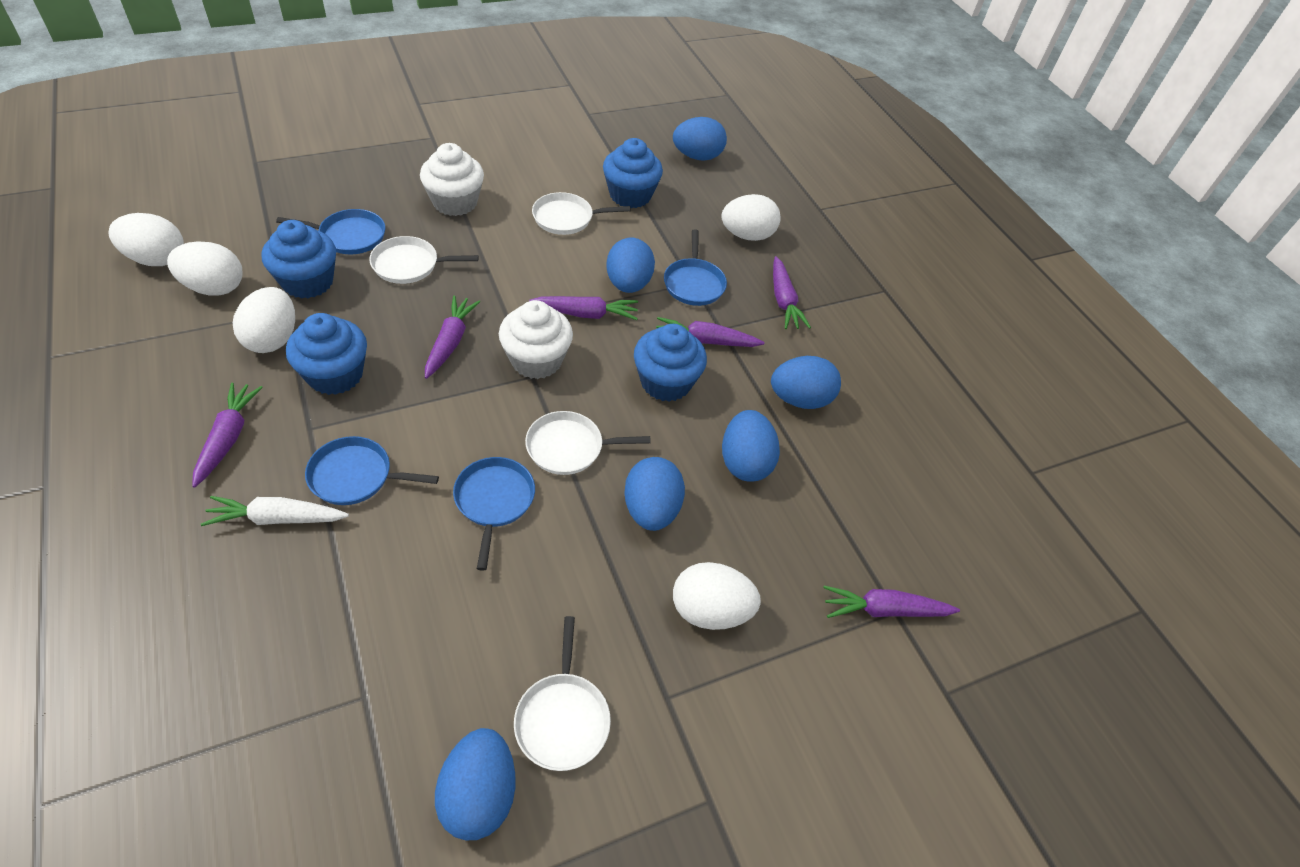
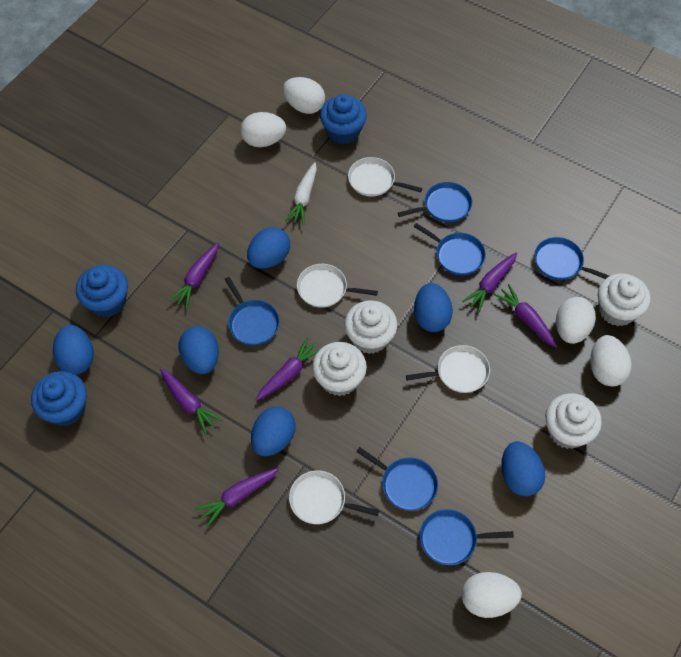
blue cupcake: 4 -> 3
blue pan: 4 -> 6
white cupcake: 2 -> 4

